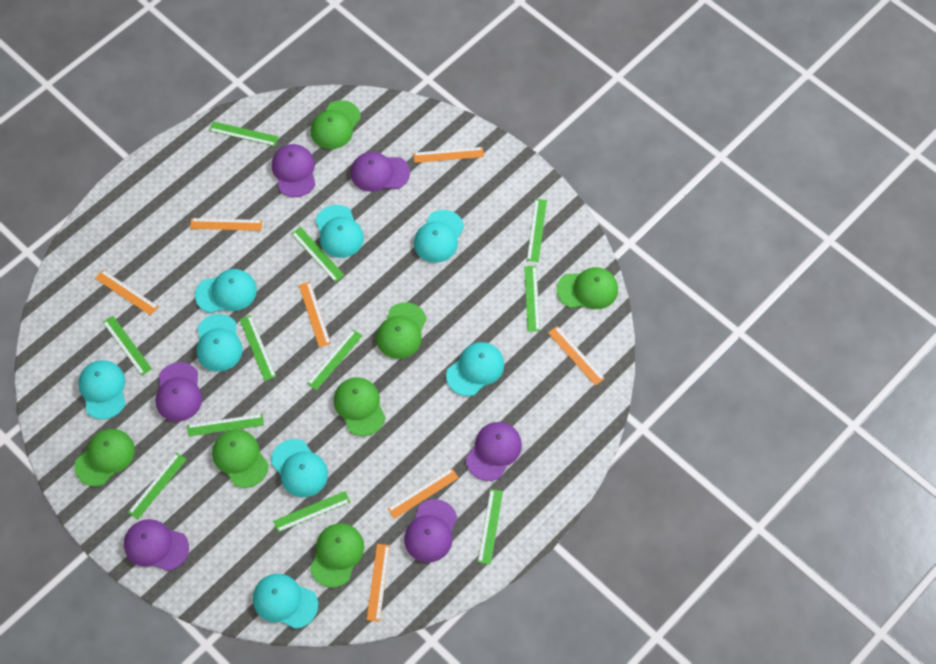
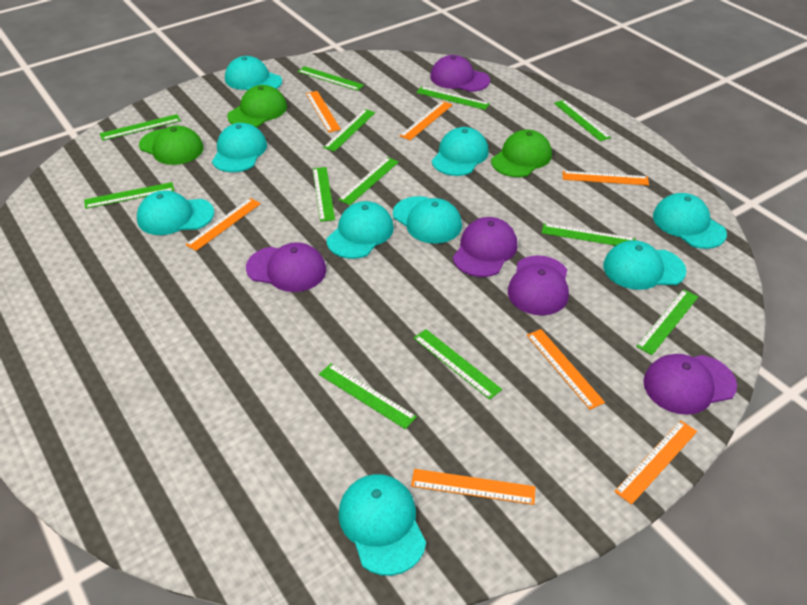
green cap: 7 -> 3
green ruler: 11 -> 12
purple cap: 6 -> 5
turquoise cap: 8 -> 9

